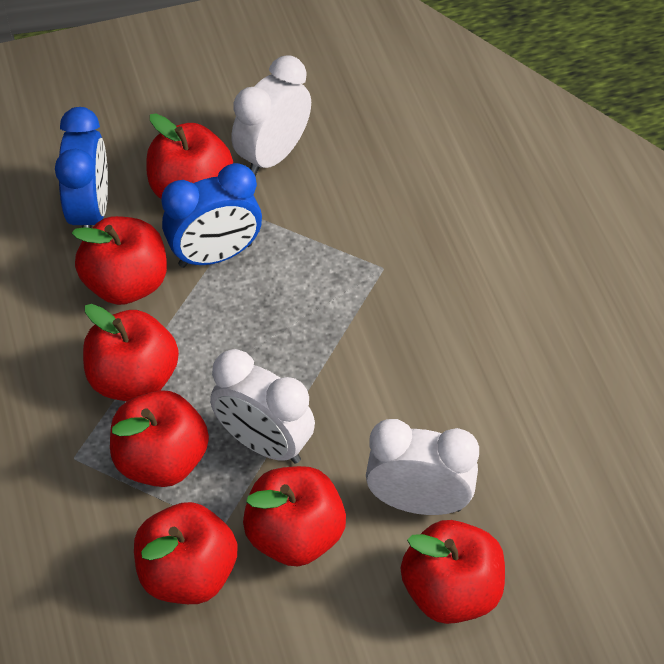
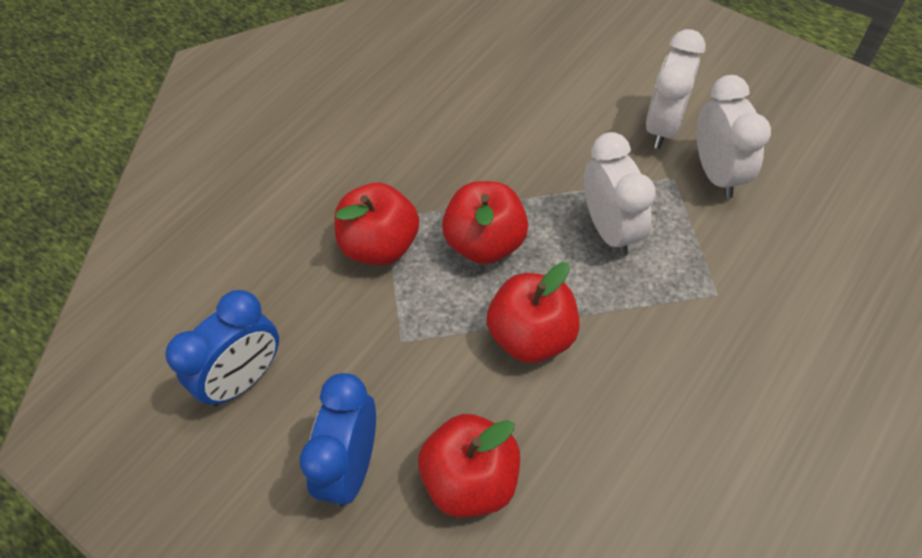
red apple: 7 -> 4

